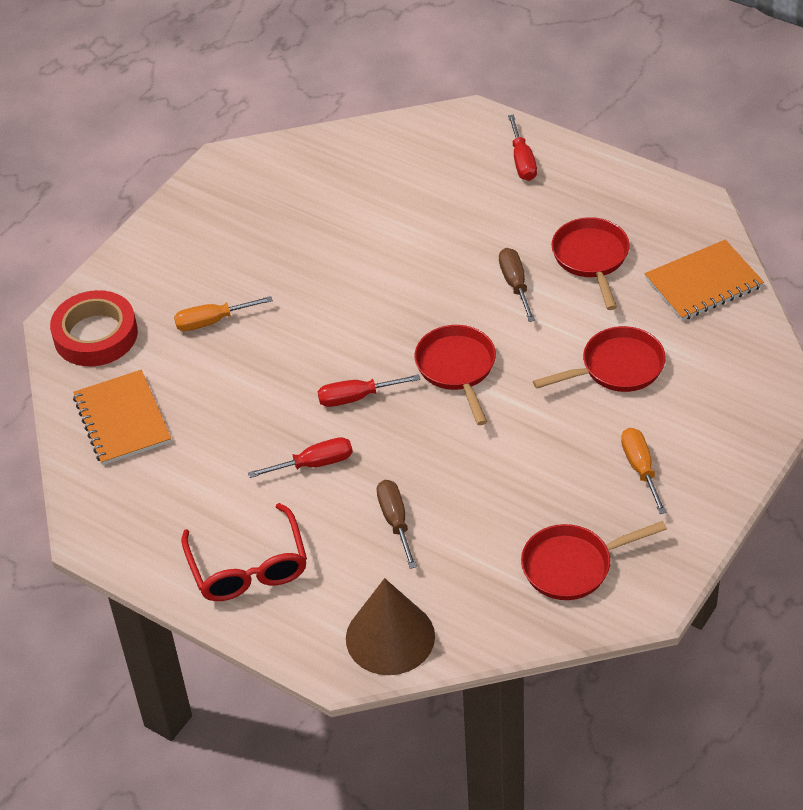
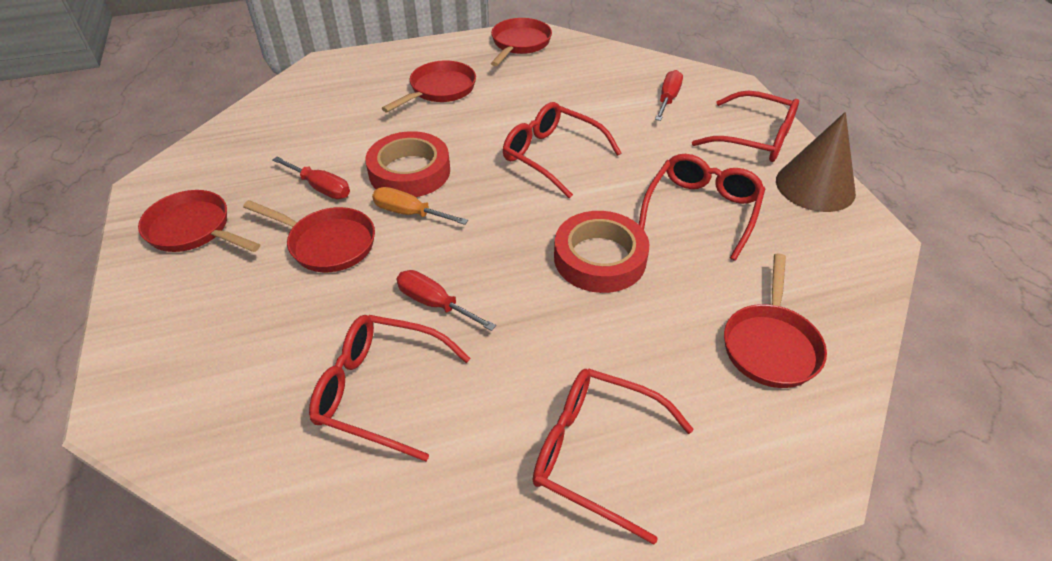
brown screwdriver: 2 -> 0
orange notebook: 2 -> 0
orange screwdriver: 2 -> 1
red glasses: 1 -> 5
red pan: 4 -> 5
red tape: 1 -> 2

